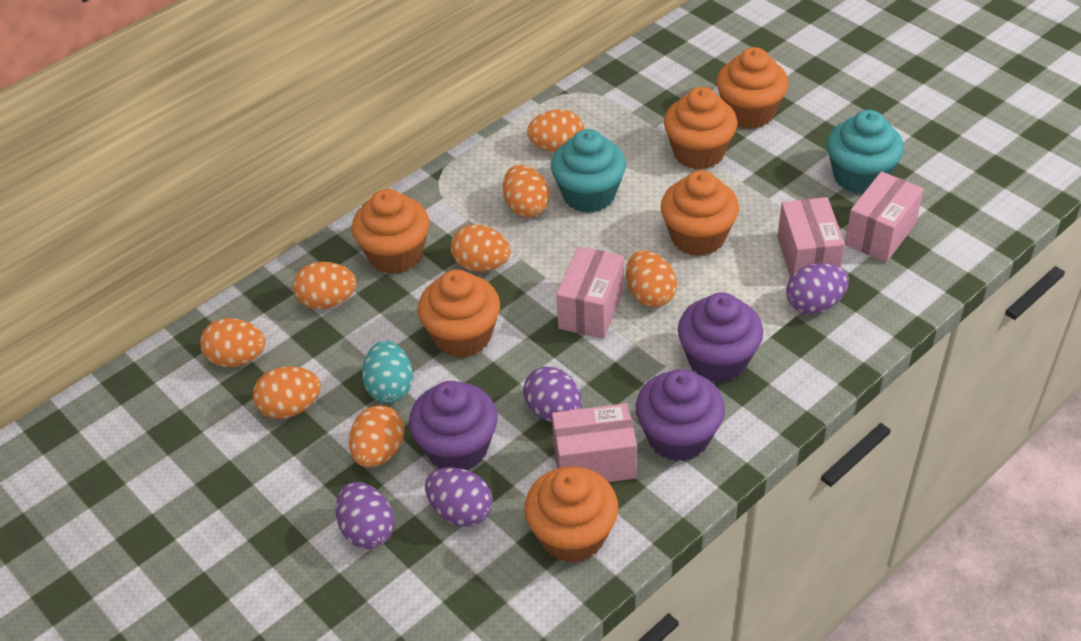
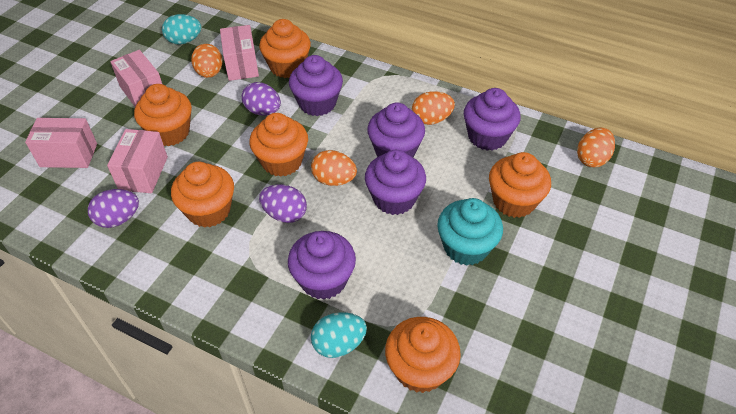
orange egg: 8 -> 4
purple cupcake: 3 -> 5
purple egg: 4 -> 3
turquoise cupcake: 2 -> 1
turquoise egg: 1 -> 2

